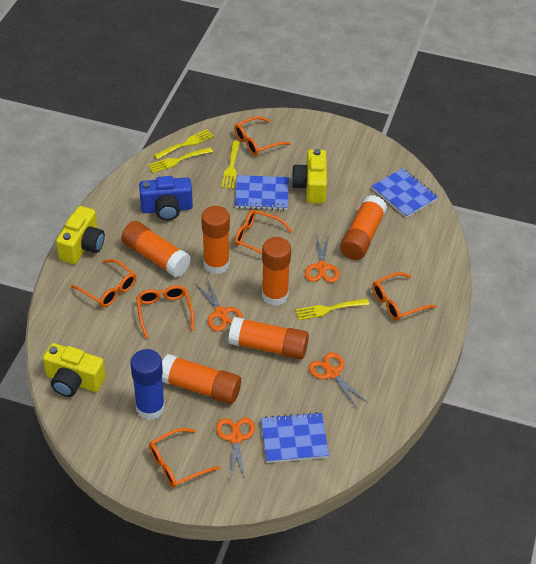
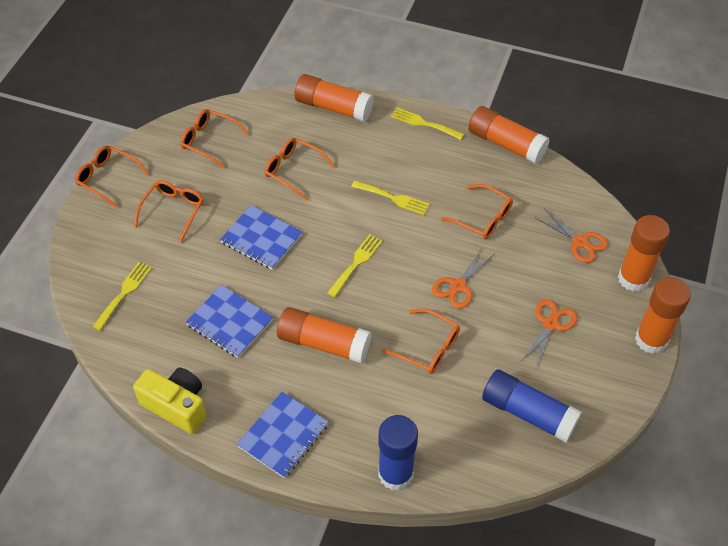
blue camera: 1 -> 0
blue glue stick: 1 -> 2
orange glue stick: 6 -> 5
orange scissors: 4 -> 3
yellow camera: 3 -> 1

